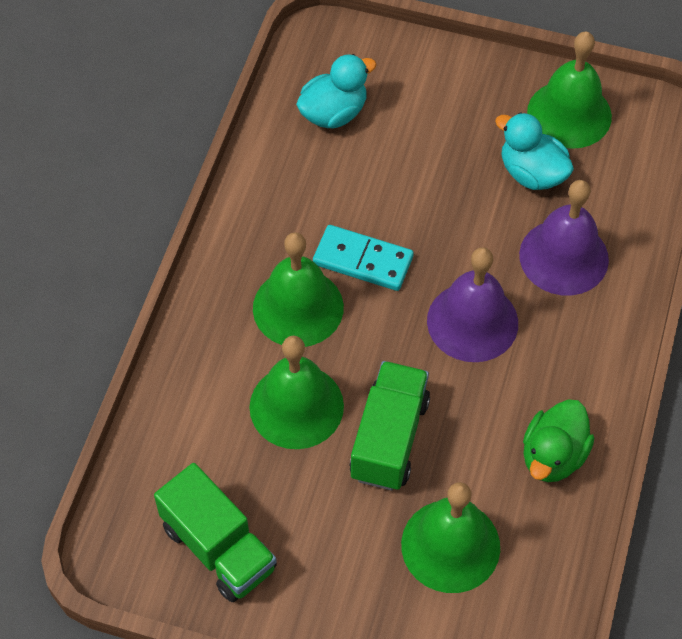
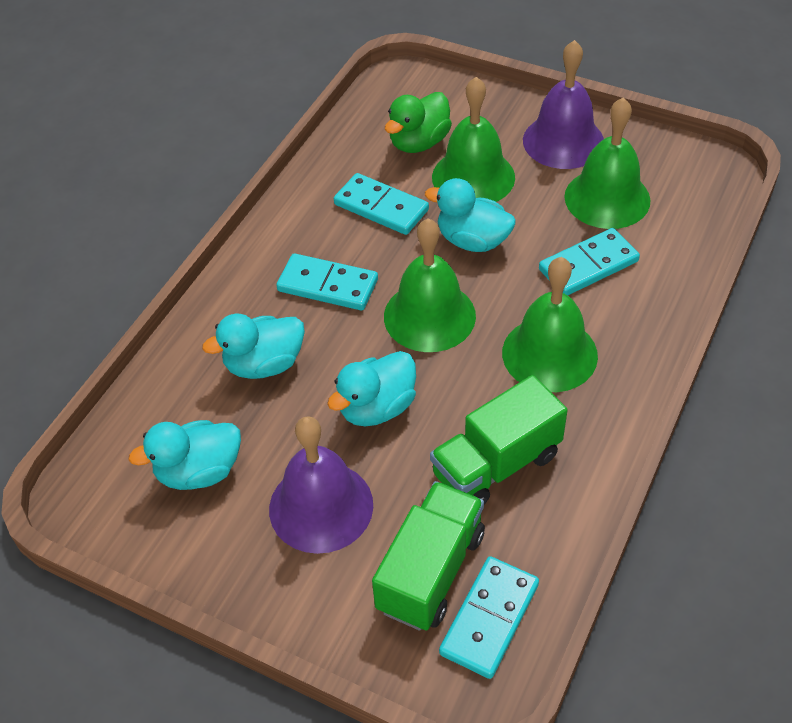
turquoise domino: 1 -> 4
turquoise duck: 2 -> 4

